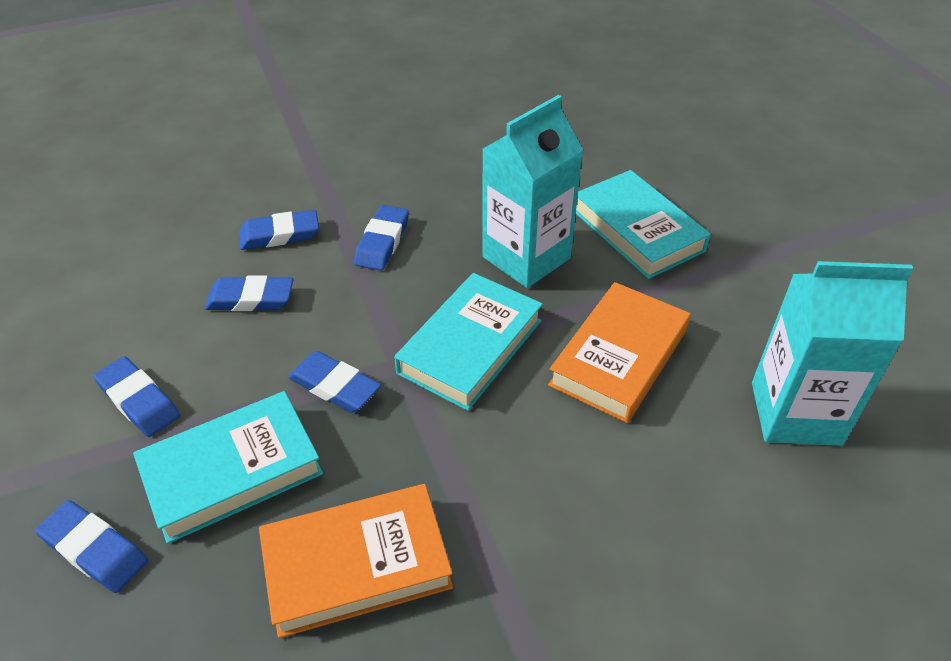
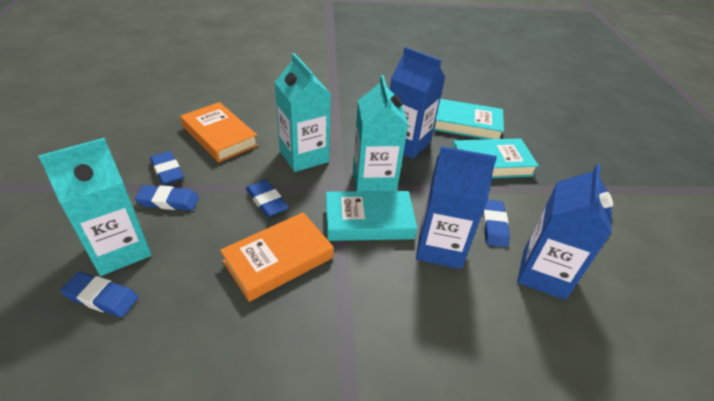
blue carton: 0 -> 3
blue eraser: 6 -> 5
turquoise carton: 2 -> 3

